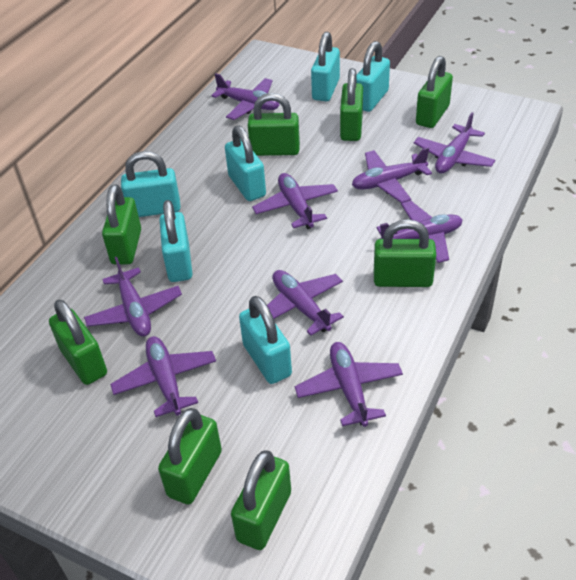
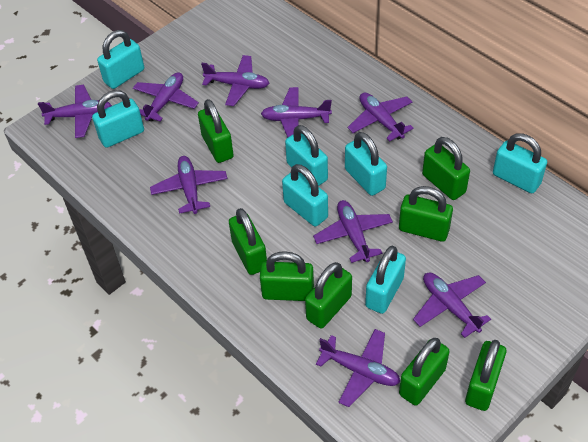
turquoise padlock: 6 -> 7

